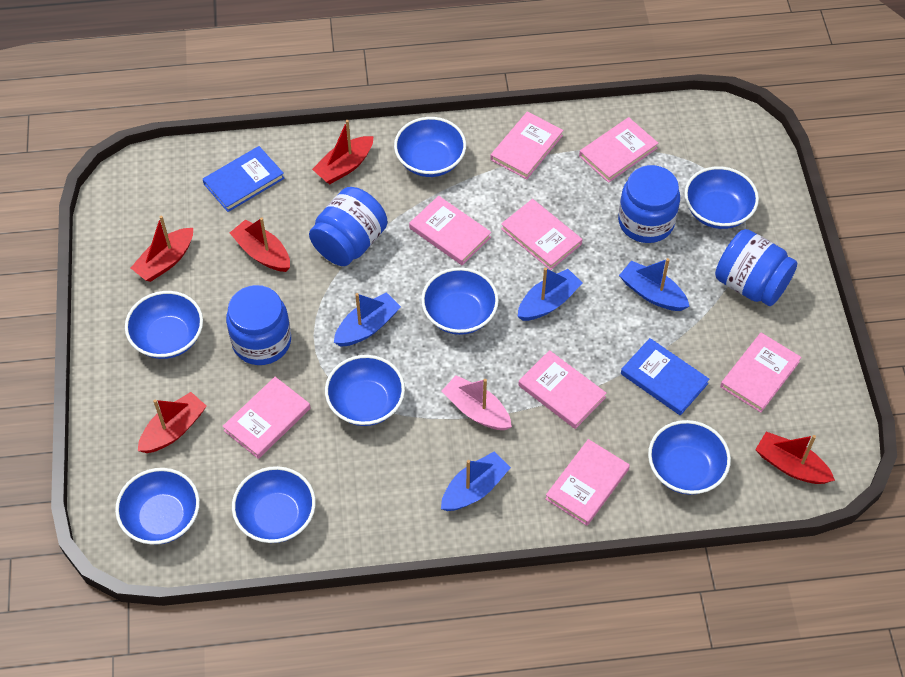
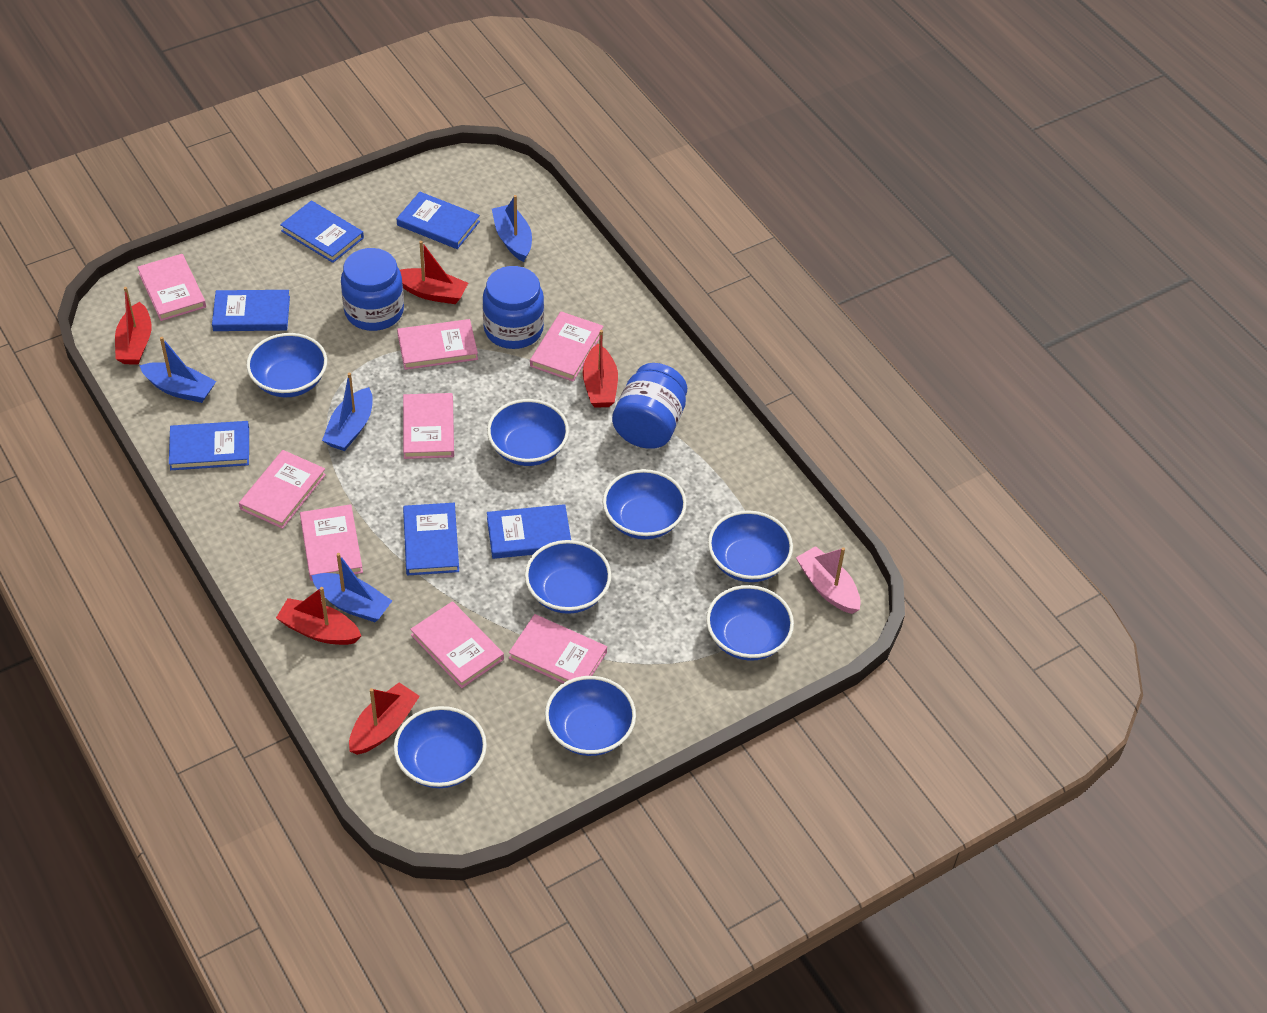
blue book: 2 -> 6
blue jar: 4 -> 3

